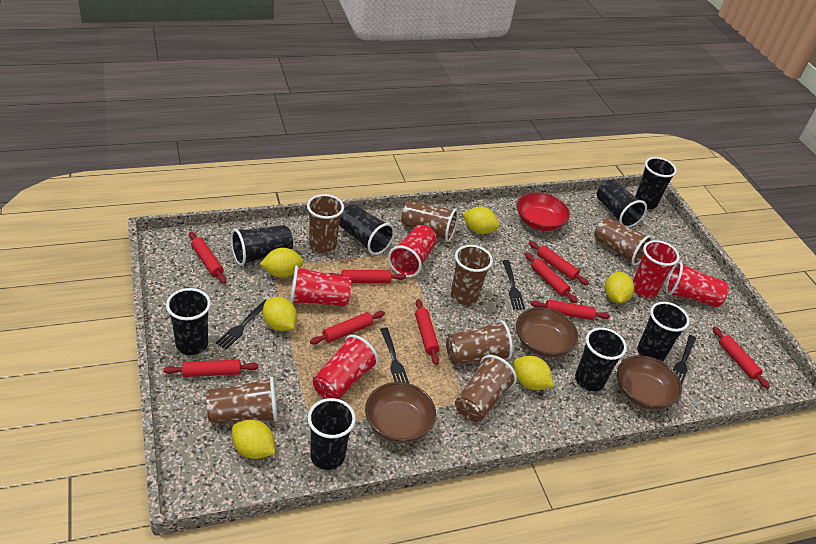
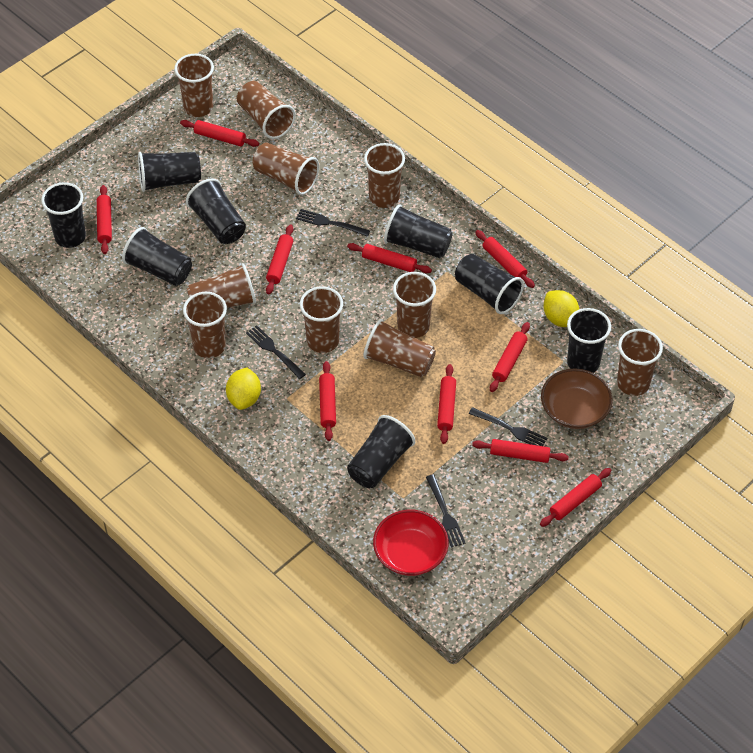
brown bowl: 3 -> 1
brown cup: 7 -> 10
red cup: 5 -> 0
red rolling pin: 9 -> 10
yellow lemon: 6 -> 2

